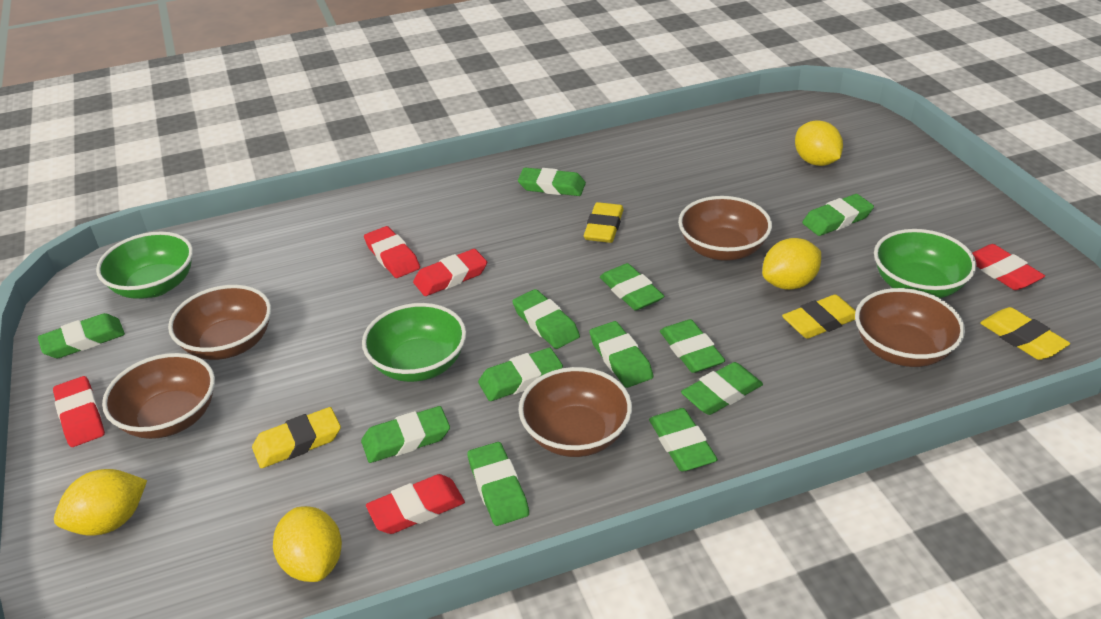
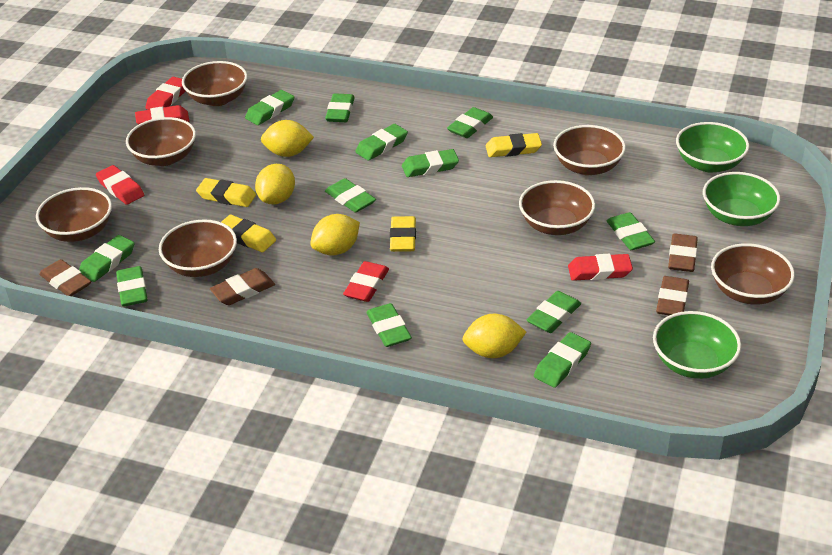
brown bowl: 5 -> 7
brown eraser: 0 -> 4

